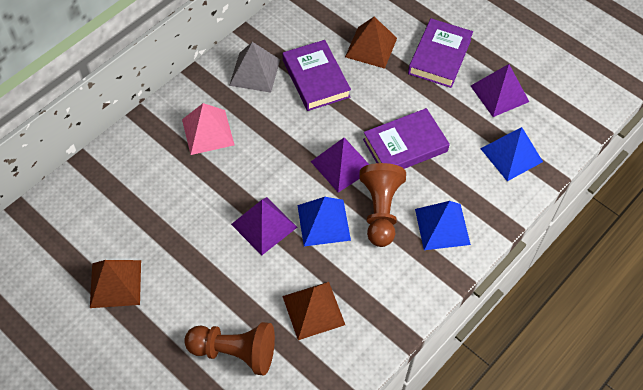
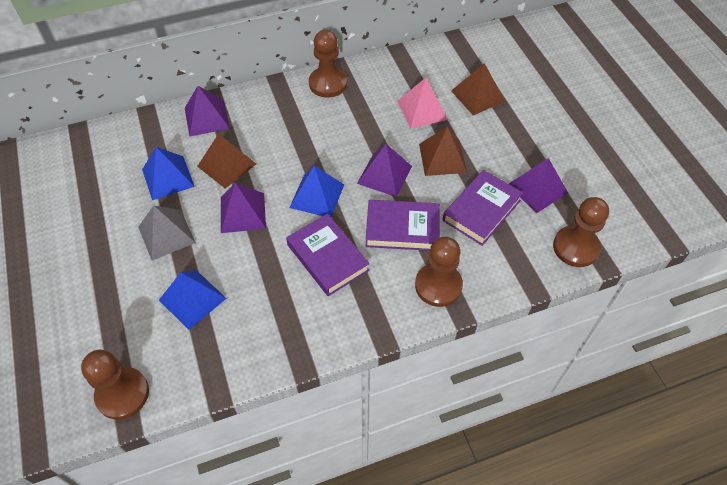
brown pawn: 2 -> 4
purple pyramid: 3 -> 4

